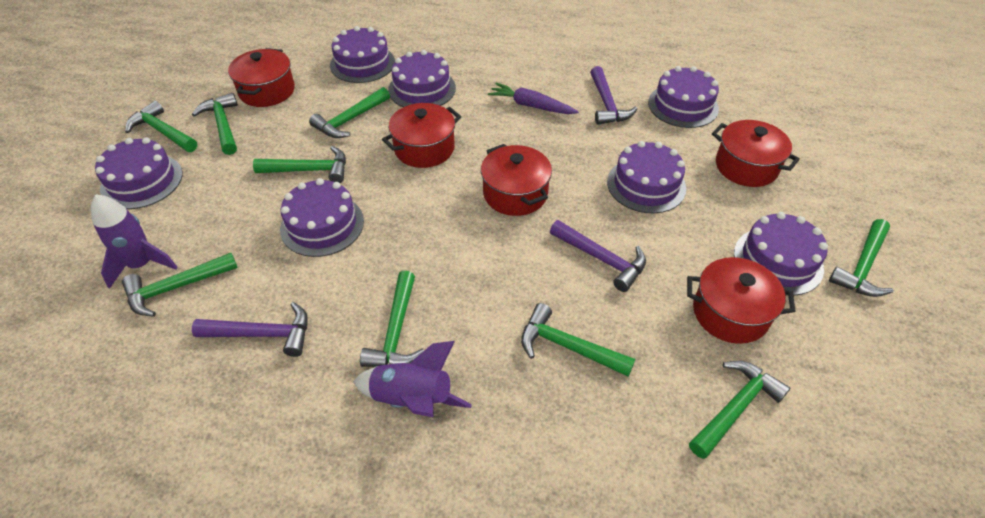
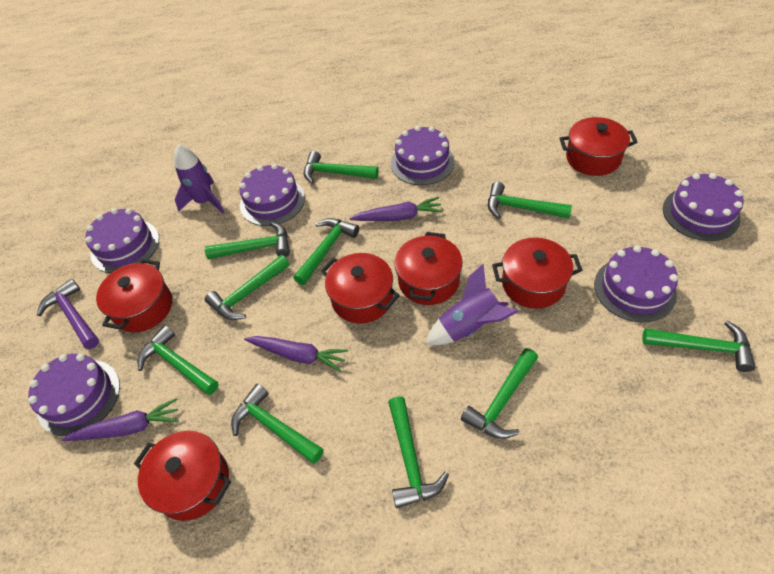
green hammer: 9 -> 10
purple cake: 7 -> 6
purple carrot: 1 -> 3
purple hammer: 3 -> 1
red pot: 5 -> 6

